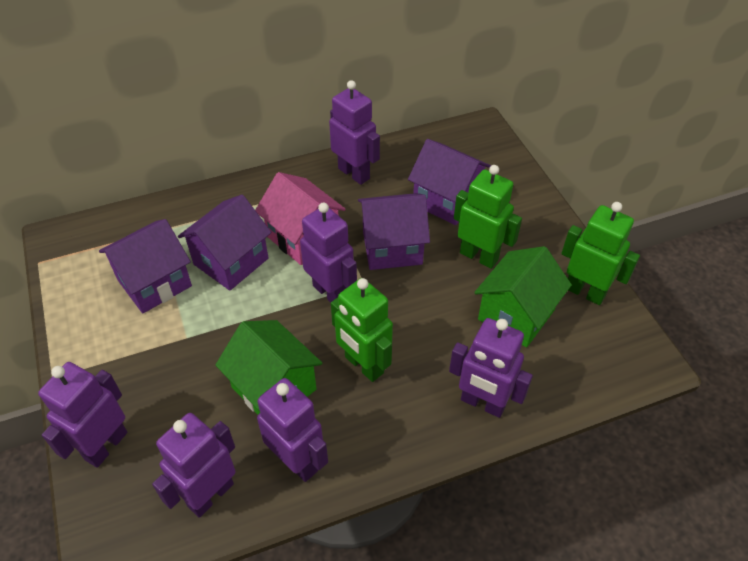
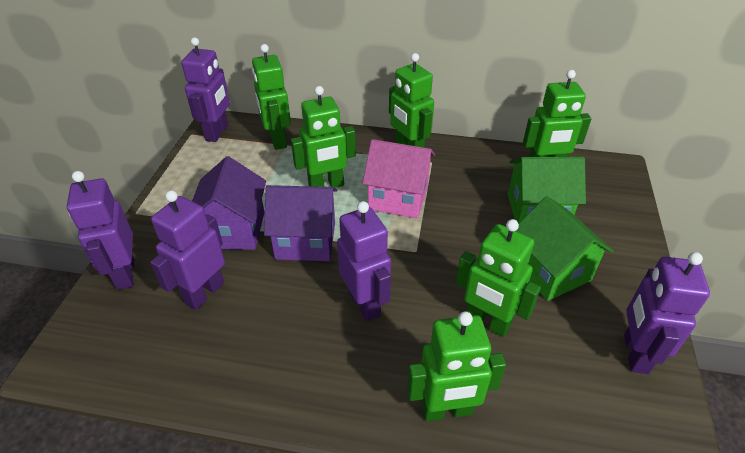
green robot: 3 -> 6
purple house: 4 -> 2
purple robot: 6 -> 5

